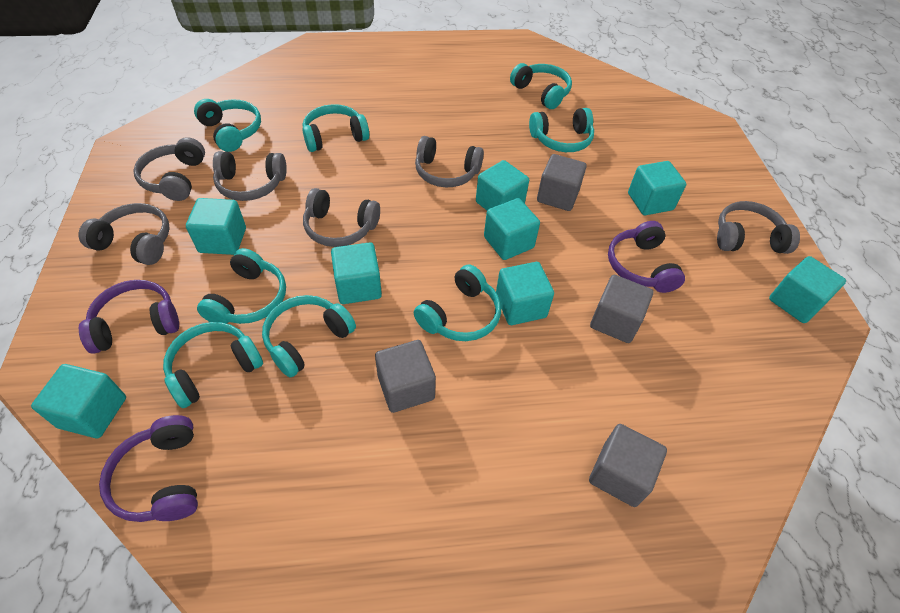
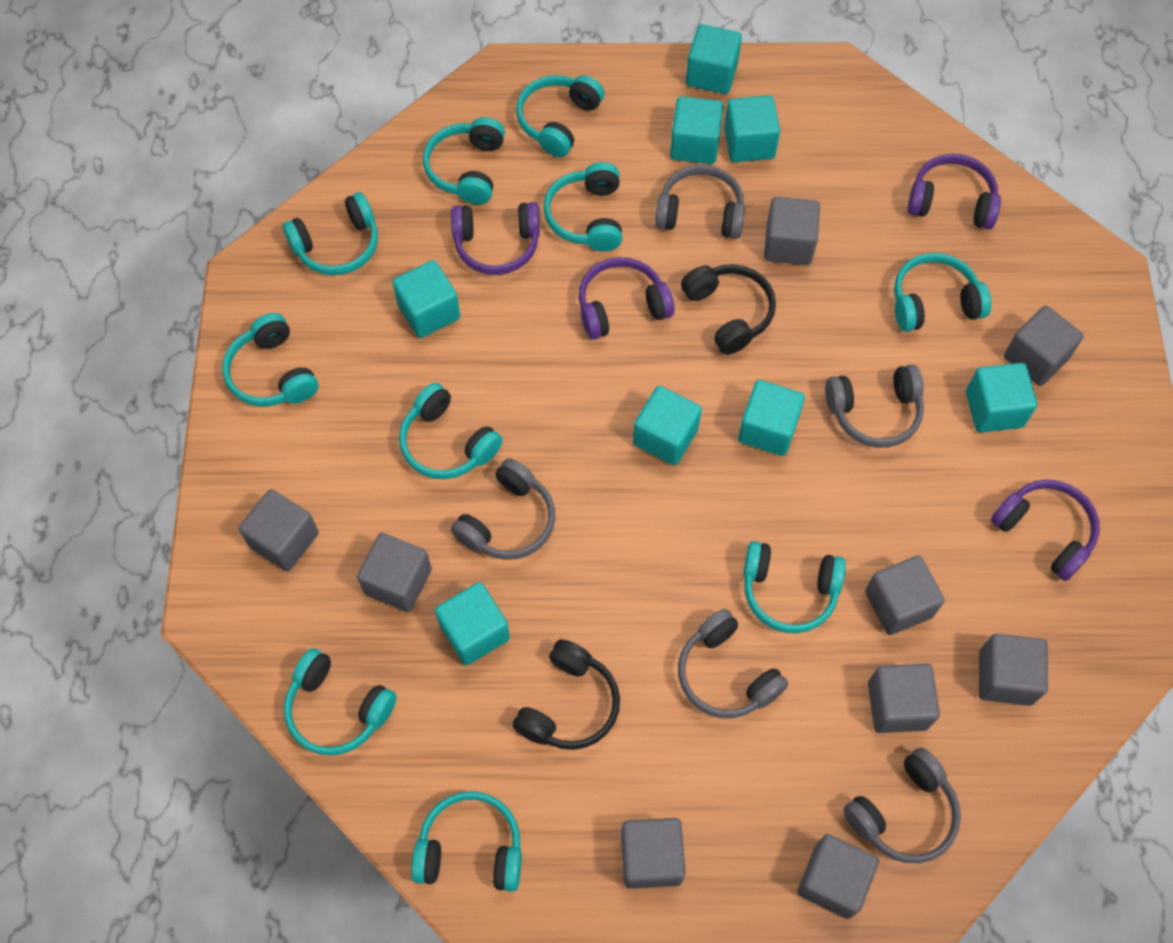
black headphones: 0 -> 2
grey cube: 4 -> 9
grey headphones: 6 -> 5
purple headphones: 3 -> 4
turquoise headphones: 8 -> 10

